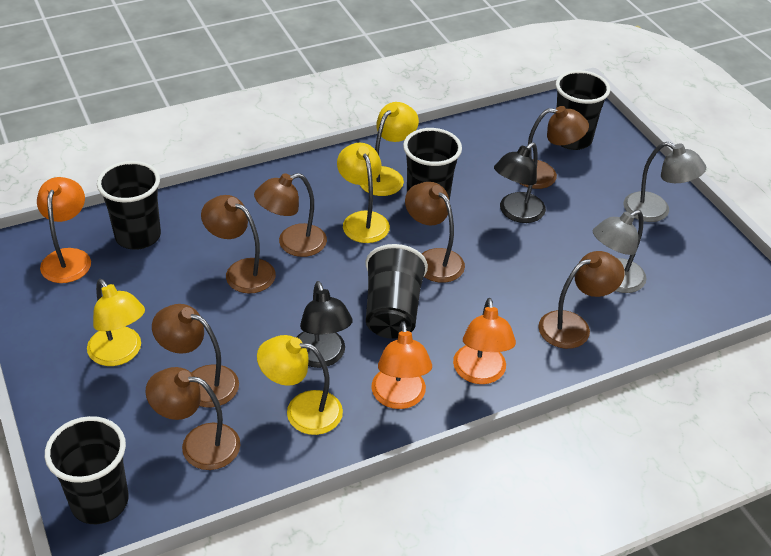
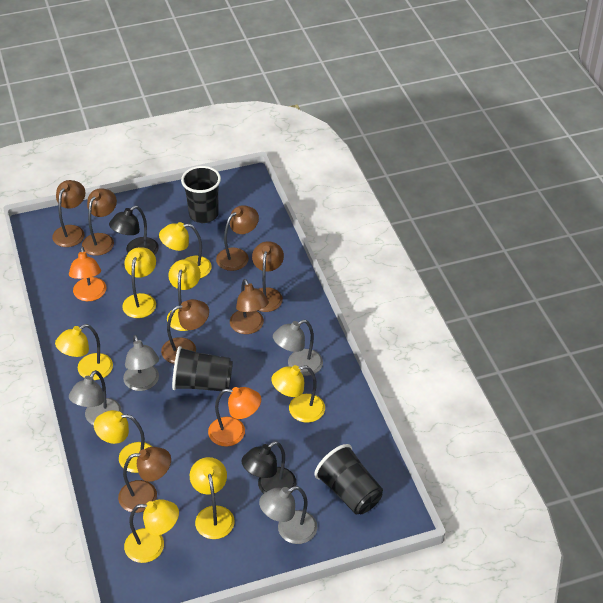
black cup: 5 -> 3
grey lamp: 2 -> 4
orange lamp: 3 -> 2
yellow lamp: 4 -> 8

